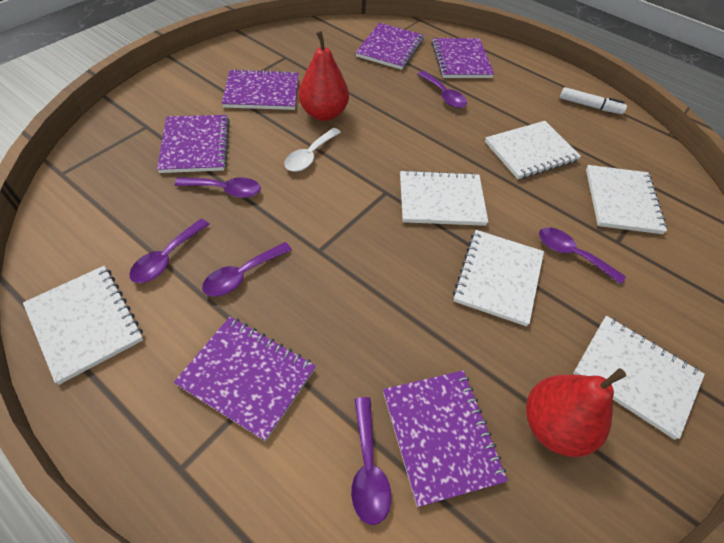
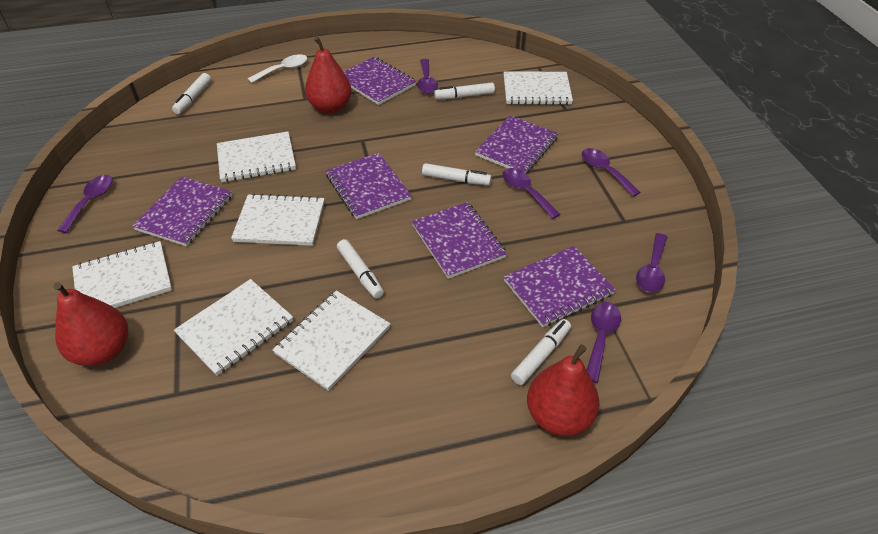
red pear: 2 -> 3
white marker: 1 -> 5

